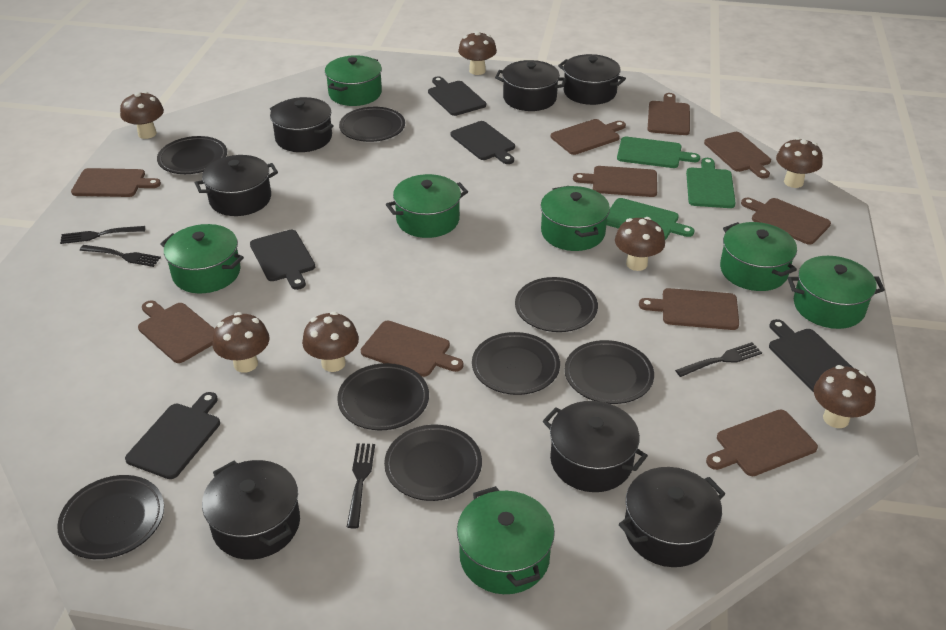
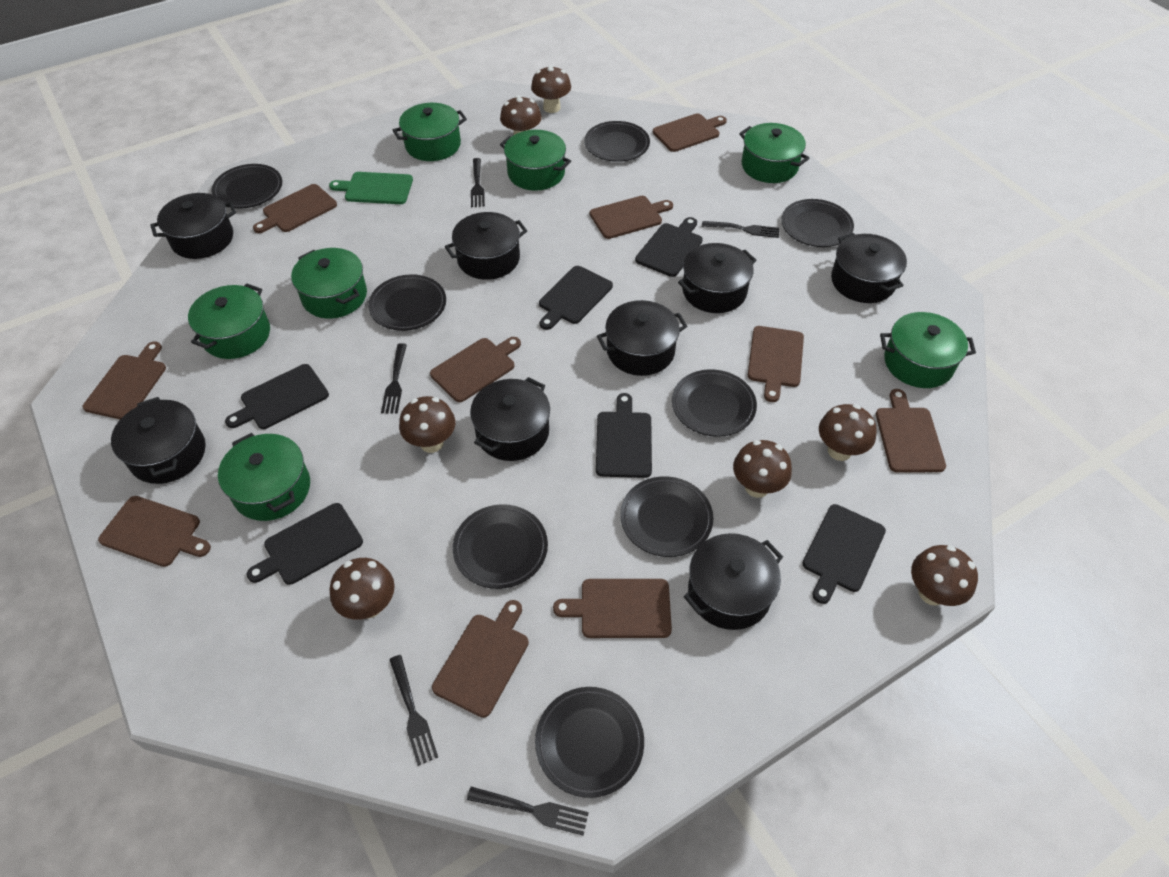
black cutting board: 5 -> 6
black fork: 4 -> 5
black pot: 7 -> 8
green cutting board: 3 -> 1

